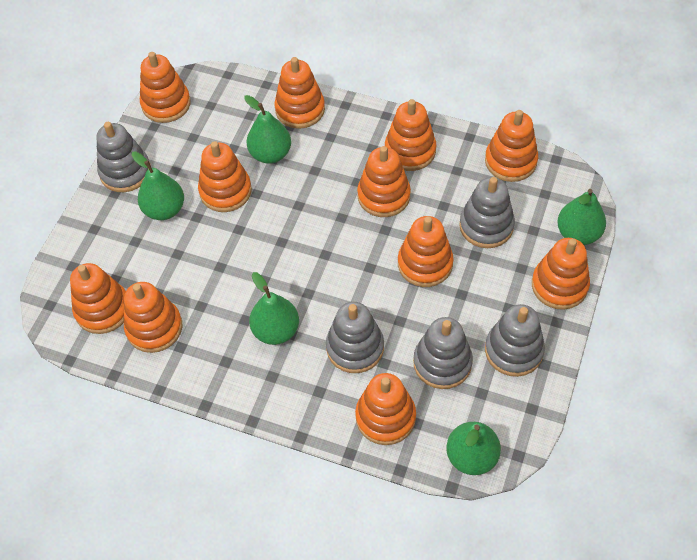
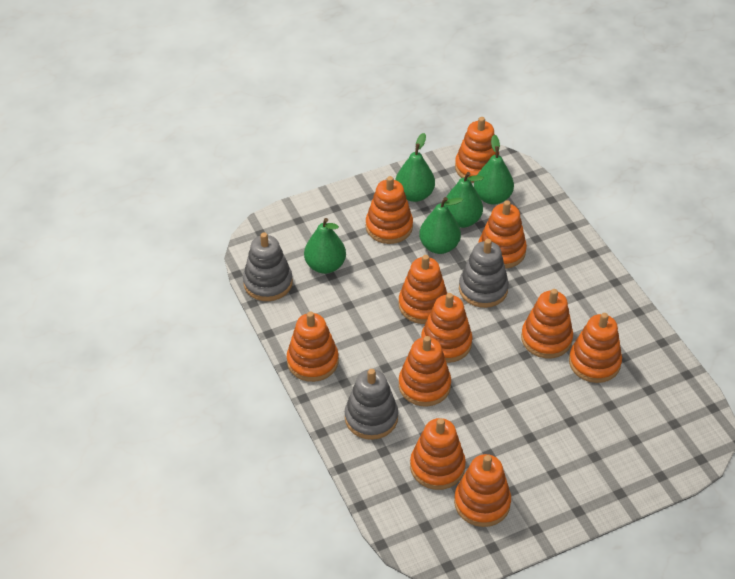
grey stacking toy: 5 -> 3

